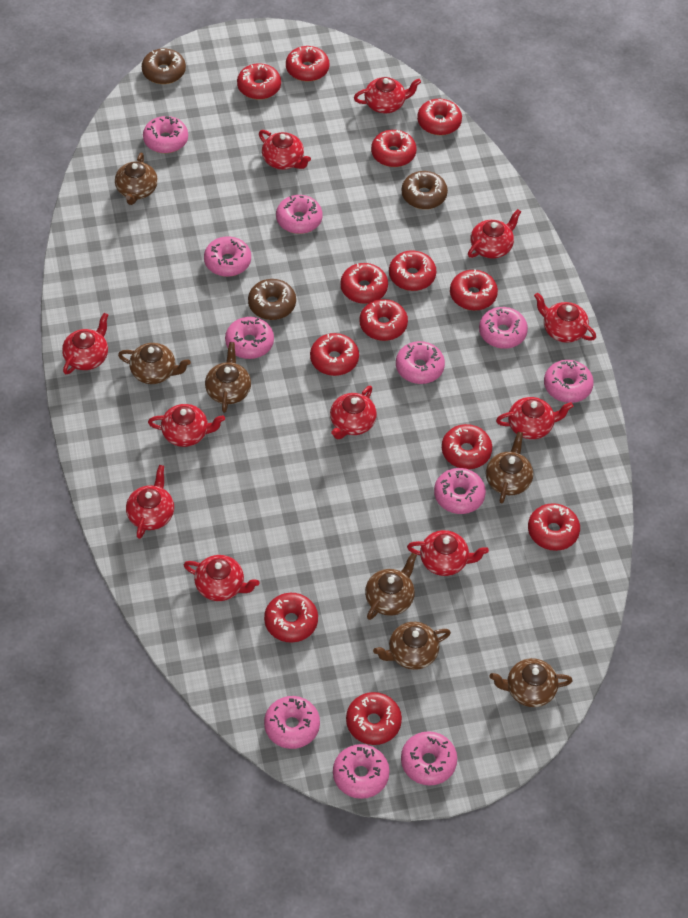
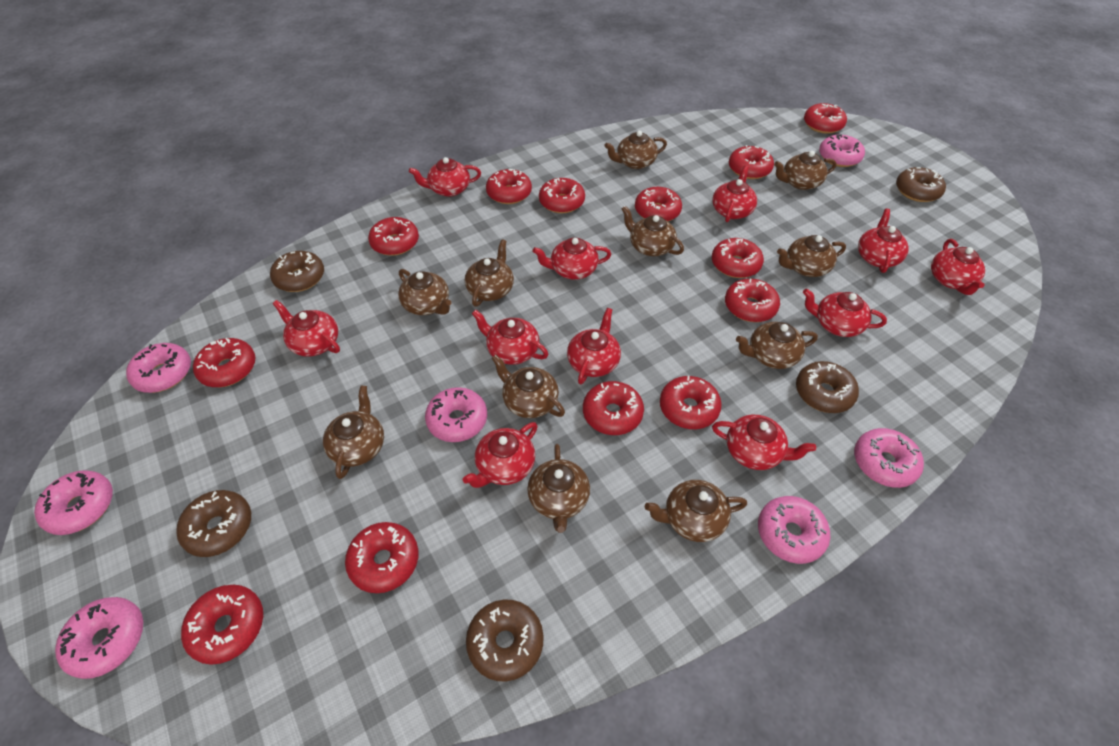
brown donut: 3 -> 5
brown teapot: 7 -> 11
pink donut: 11 -> 7

